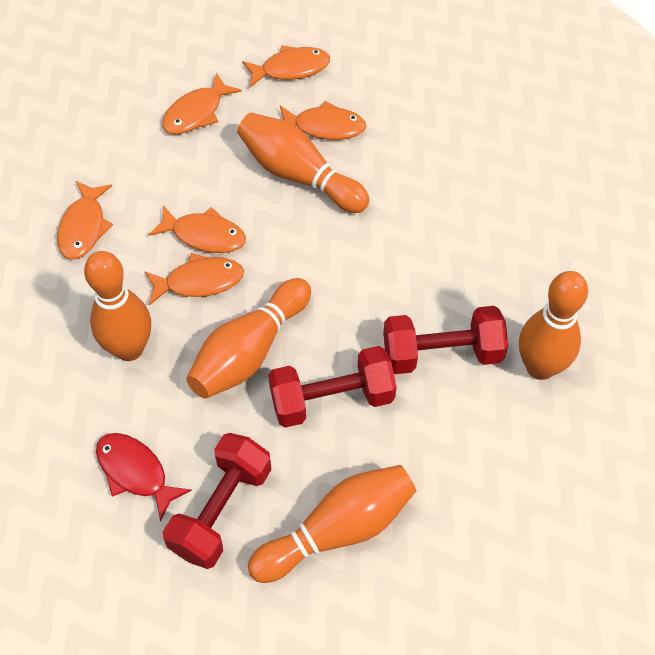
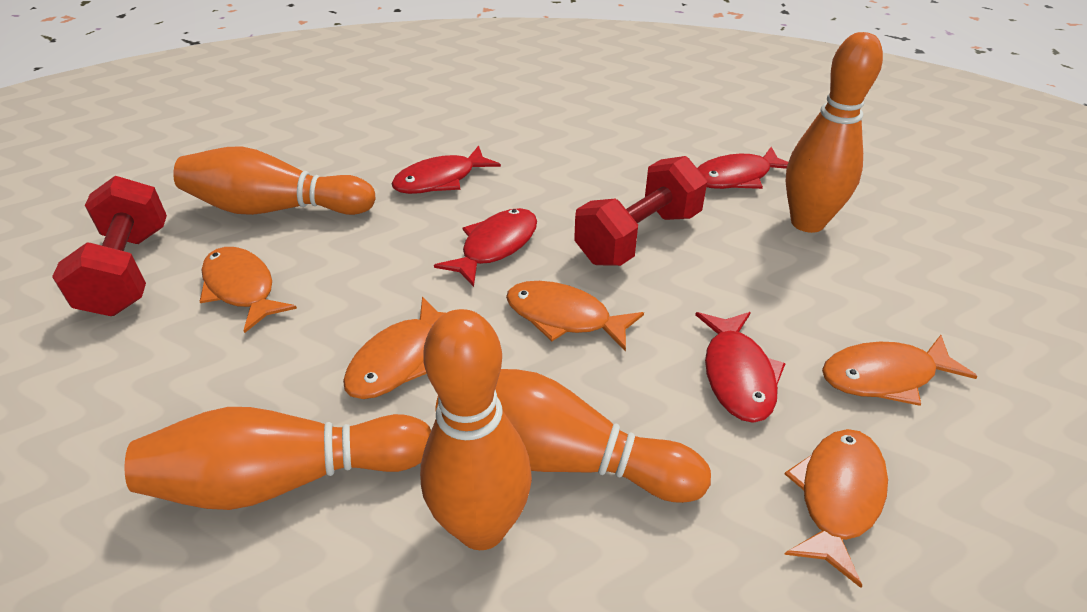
orange fish: 6 -> 5
red dumbbell: 3 -> 2
red fish: 1 -> 4

